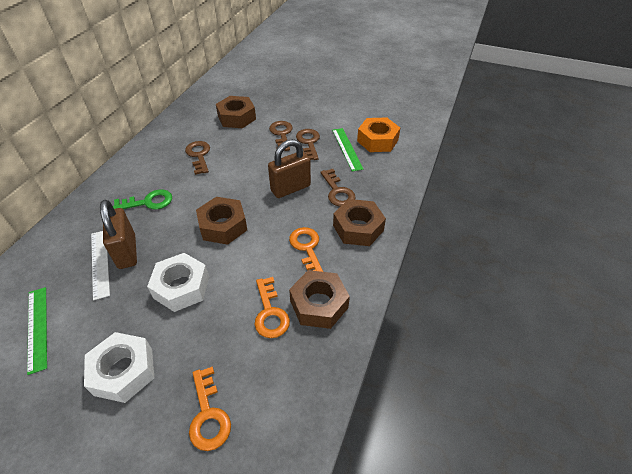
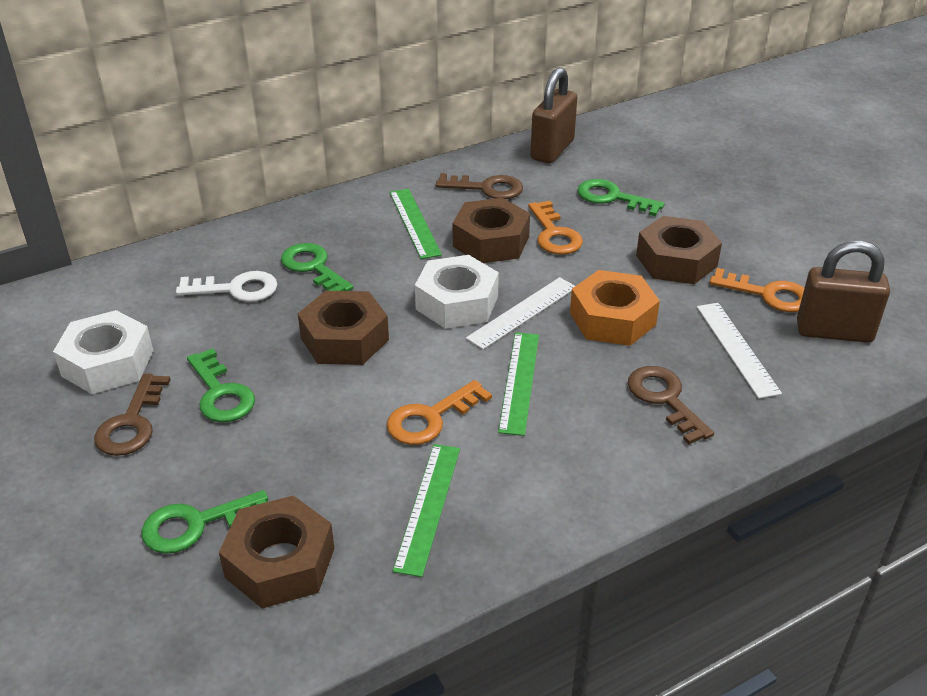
brown key: 4 -> 3
green key: 1 -> 4
green ruler: 2 -> 3
white key: 0 -> 1
white ruler: 1 -> 2

